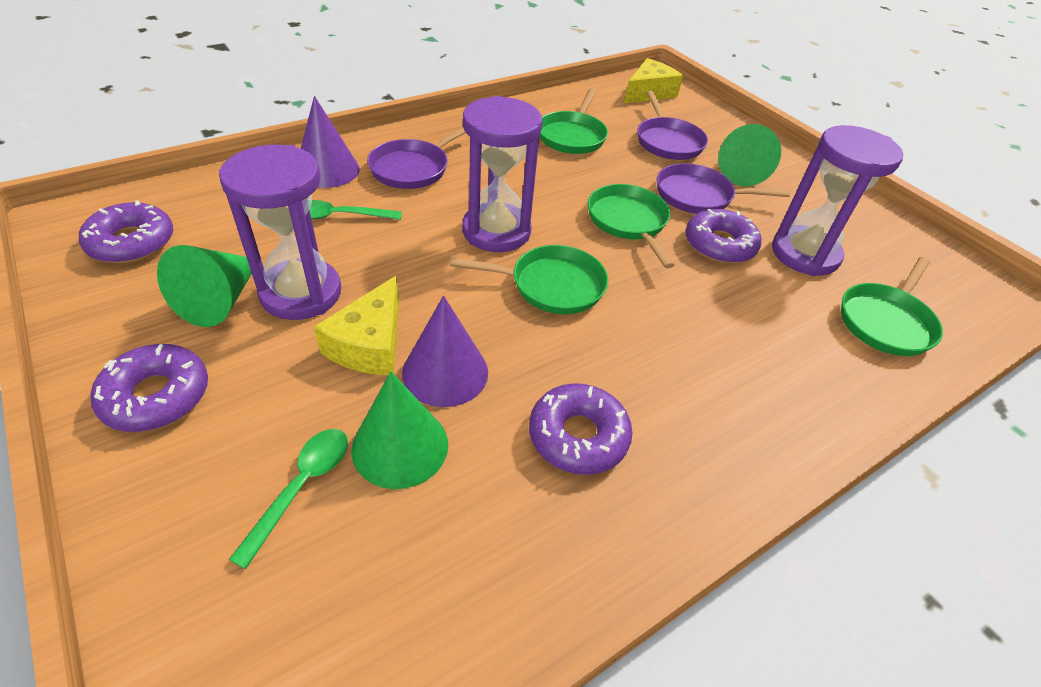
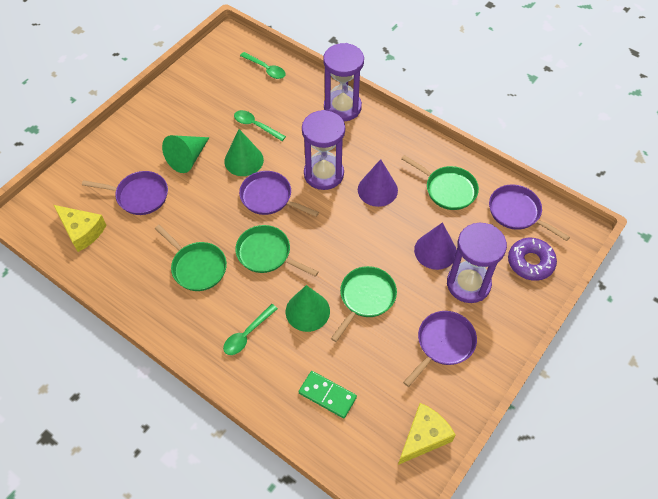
green domino: 0 -> 1
green spoon: 2 -> 3
purple donut: 4 -> 1
purple pan: 3 -> 4

